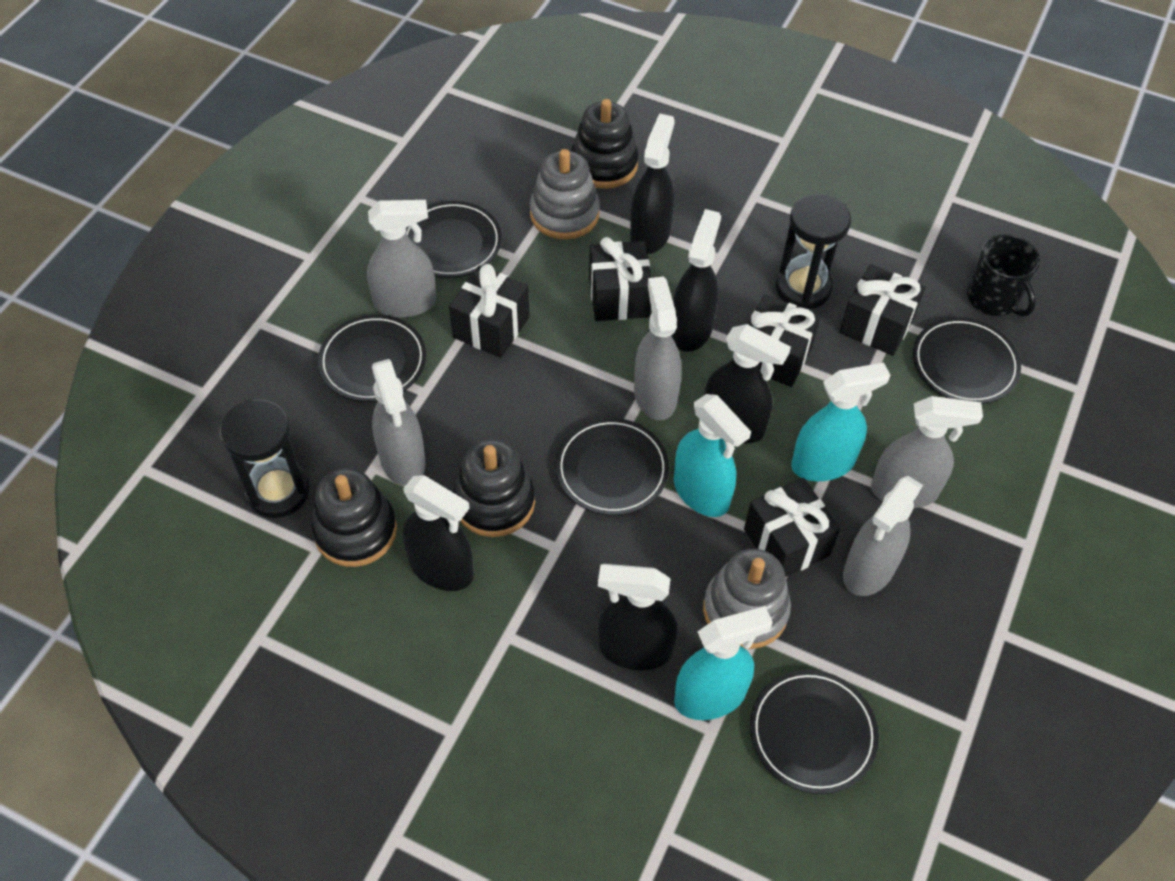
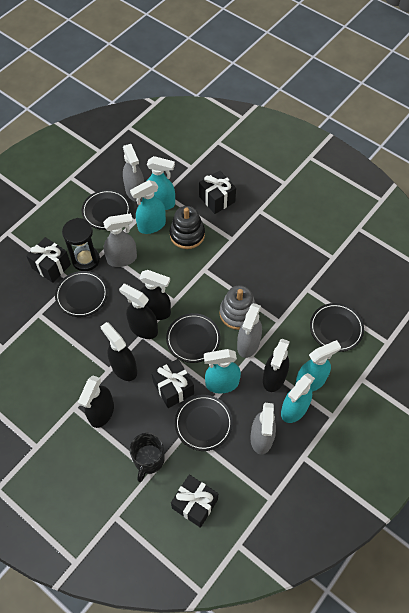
black gift: 5 -> 4
black hourglass: 2 -> 1
black stacking toy: 3 -> 1
grey spray bottle: 5 -> 4
grey stacking toy: 2 -> 1
turquoise spray bottle: 3 -> 5

